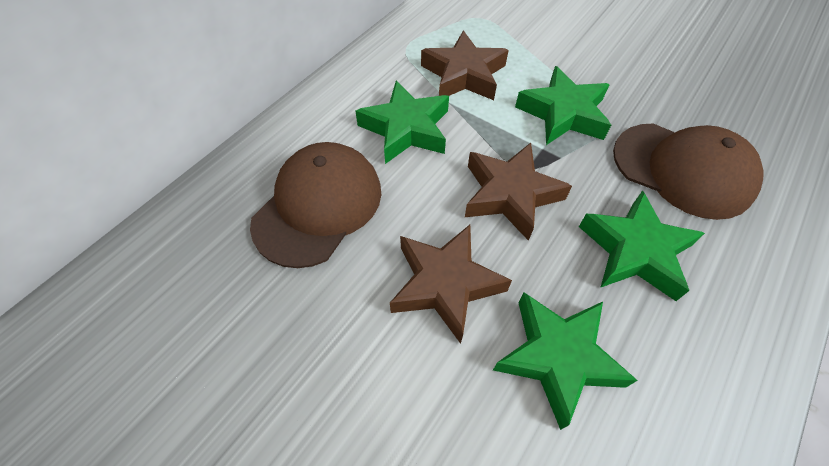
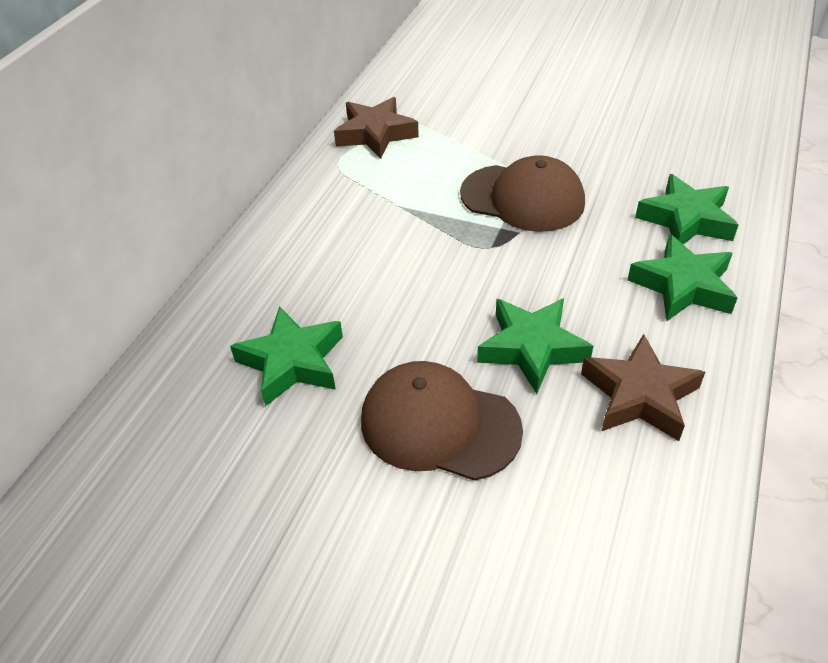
brown star: 3 -> 2

